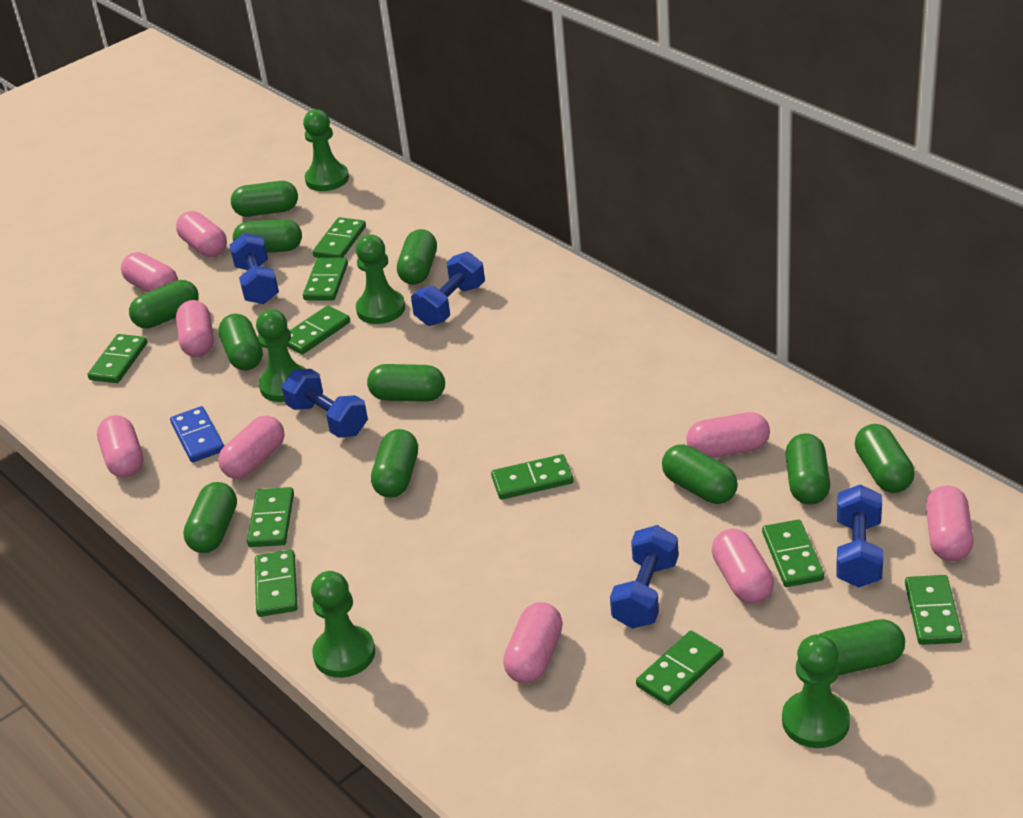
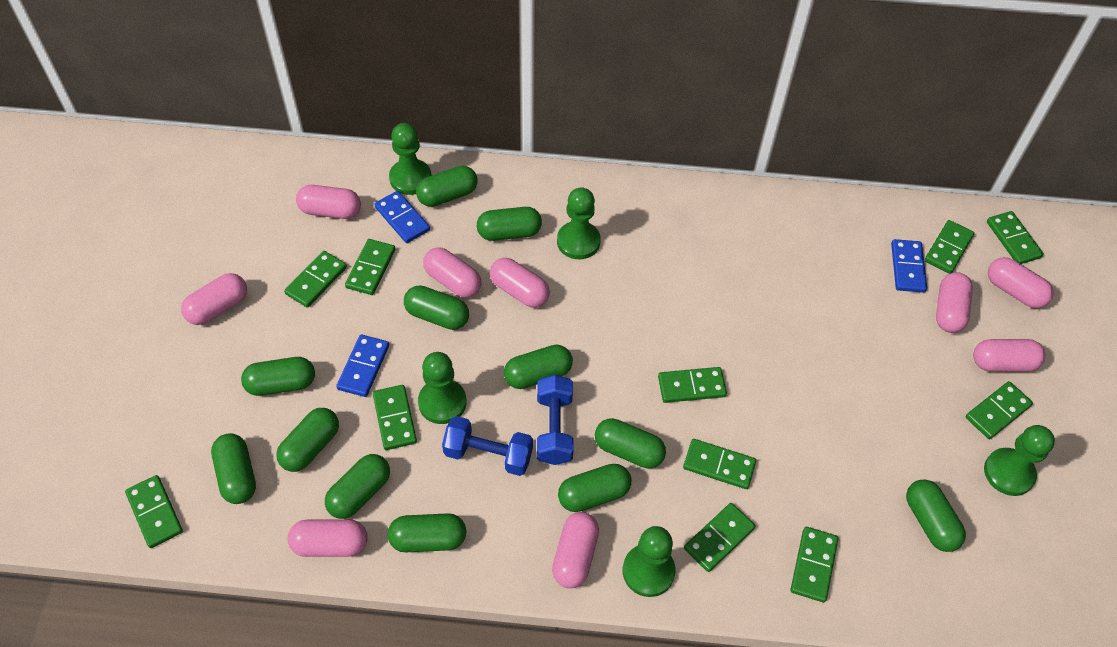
blue domino: 1 -> 3
blue dumbbell: 5 -> 2
green domino: 10 -> 11

